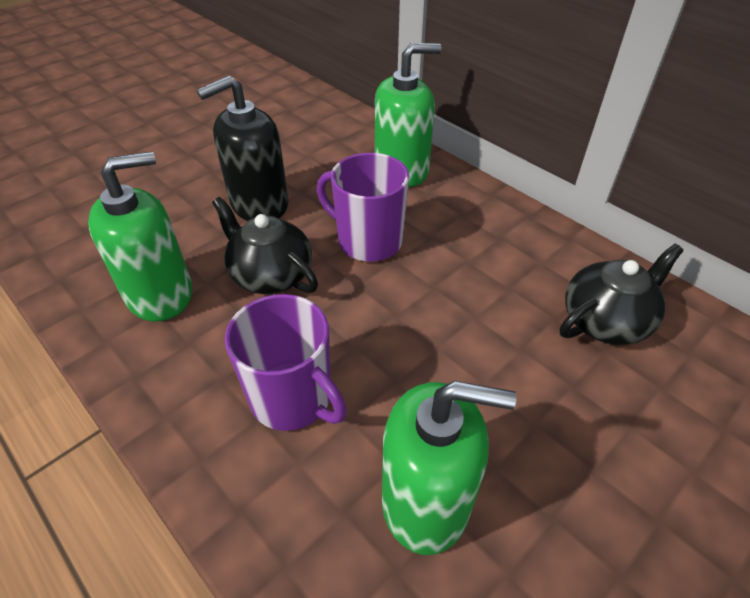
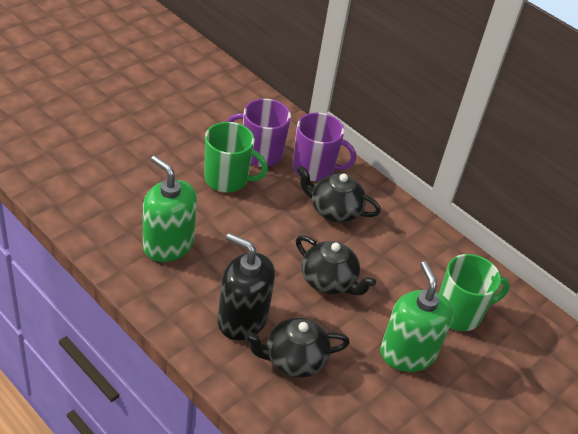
black teapot: 2 -> 3
green mug: 0 -> 2
green soap dispenser: 3 -> 2

